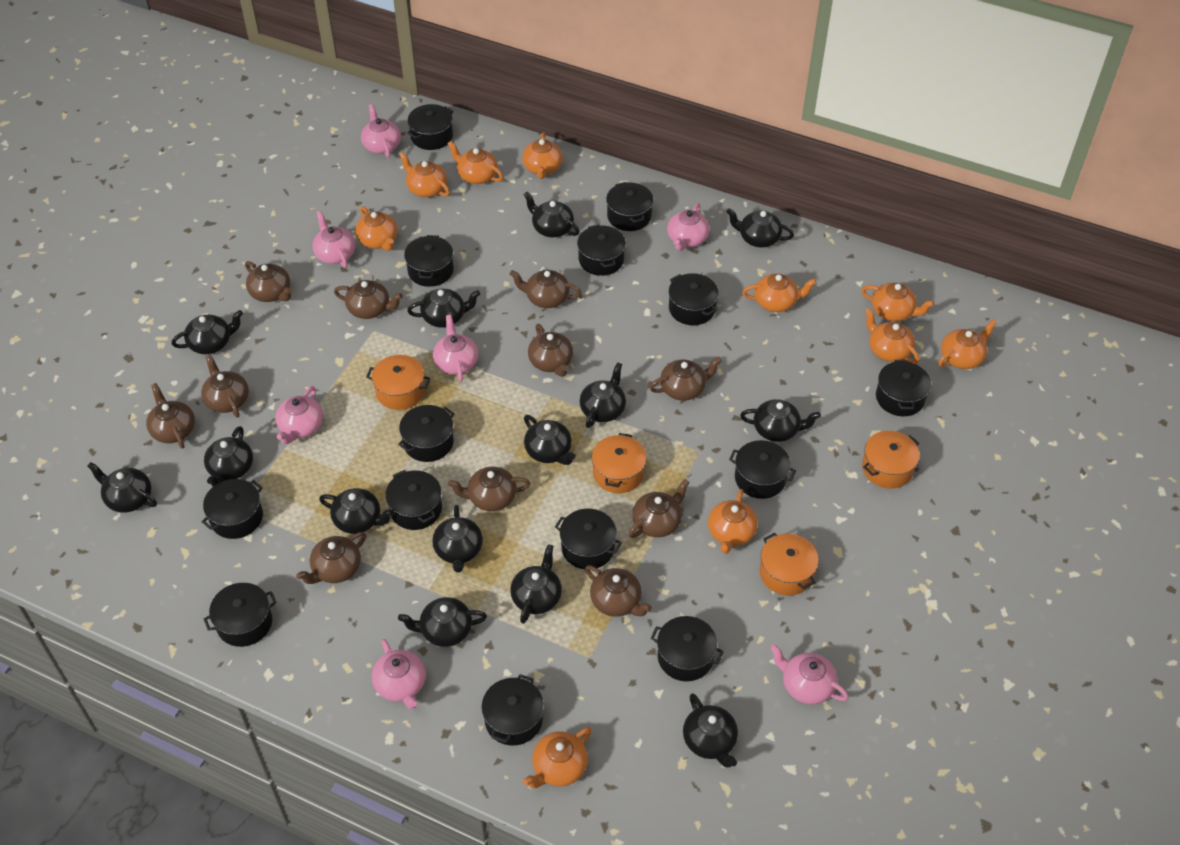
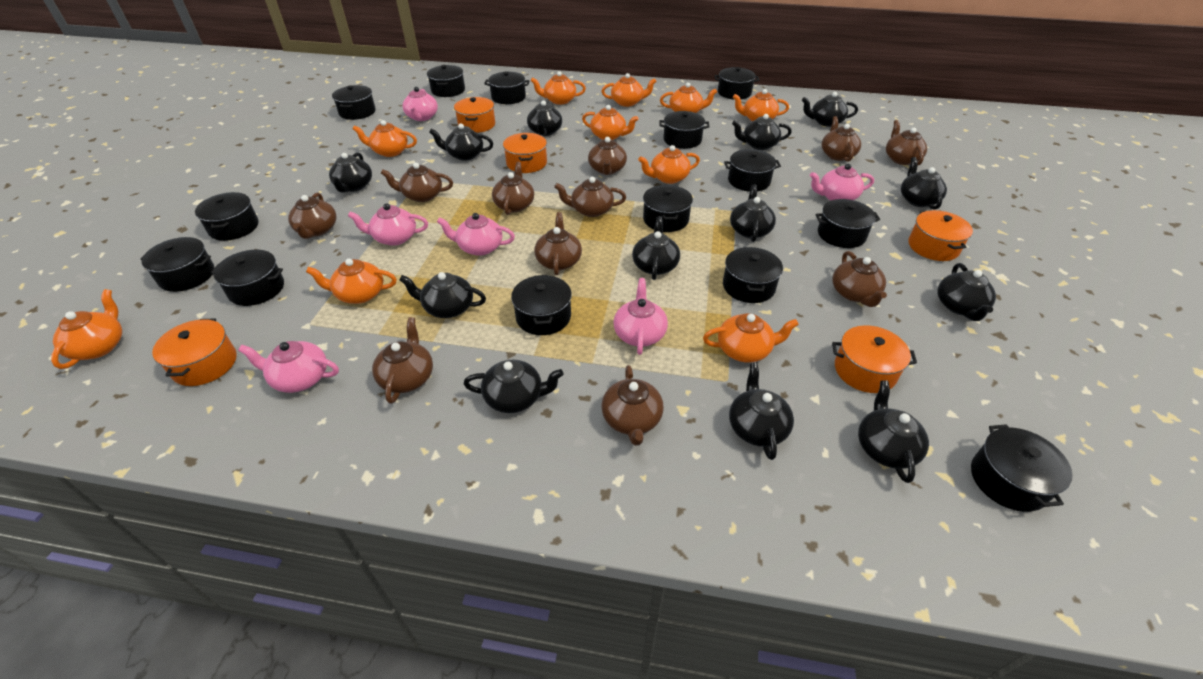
black teapot: 14 -> 13
orange pot: 4 -> 5
pink teapot: 7 -> 6

